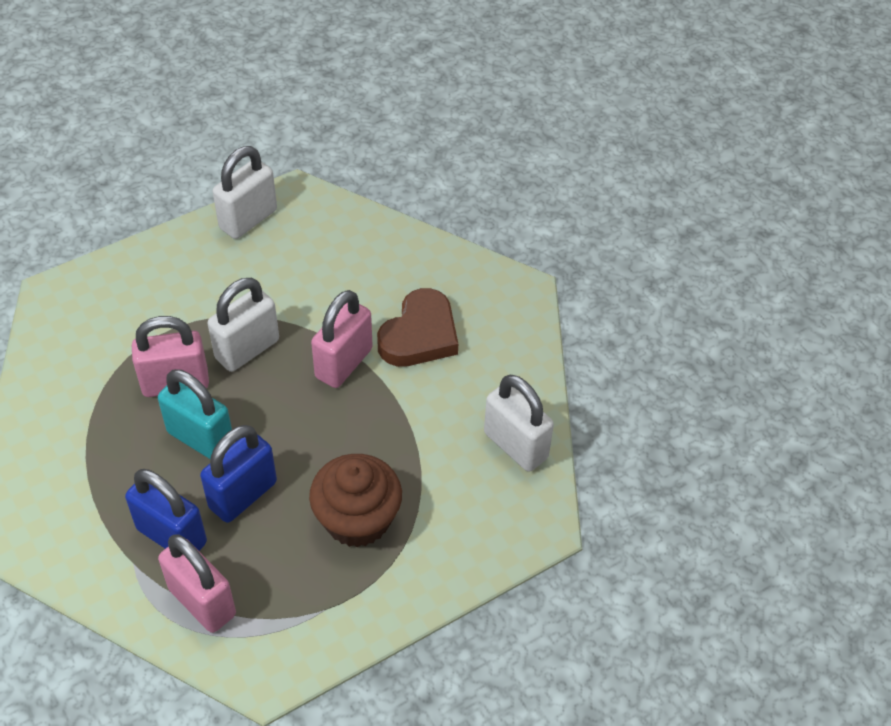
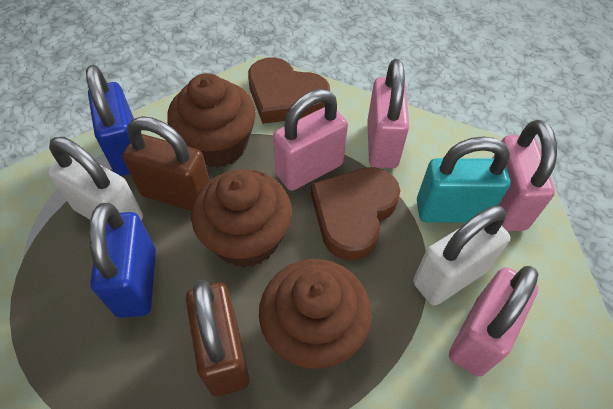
brown cupcake: 1 -> 3
brown heart: 1 -> 2
brown padlock: 0 -> 2
pink padlock: 3 -> 4
white padlock: 3 -> 2

